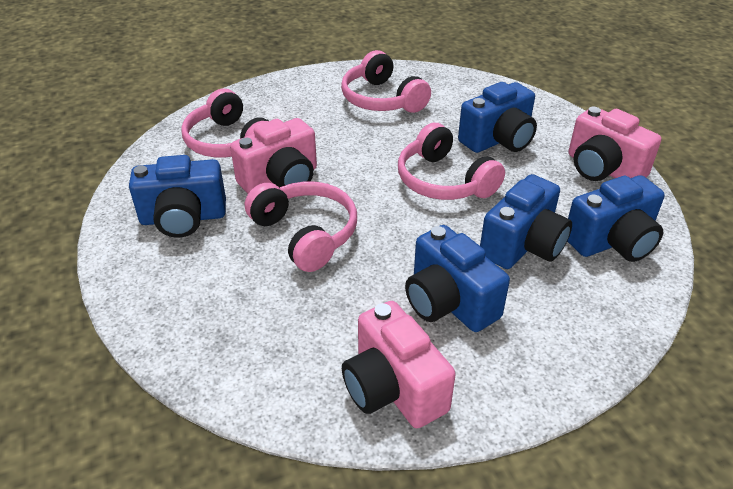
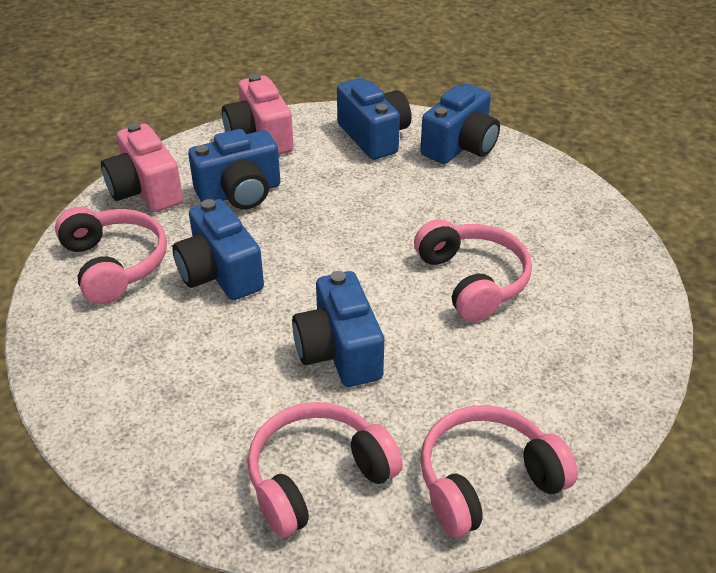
pink camera: 3 -> 2

